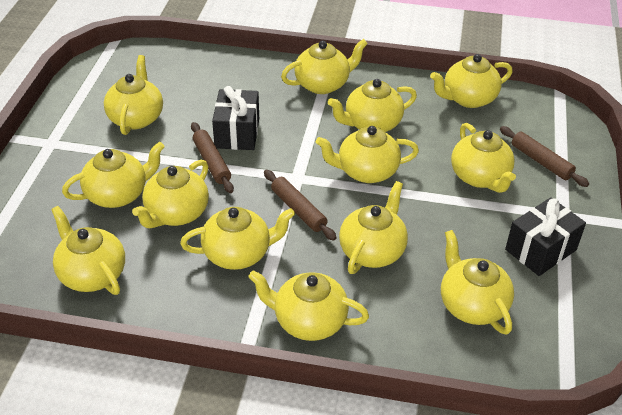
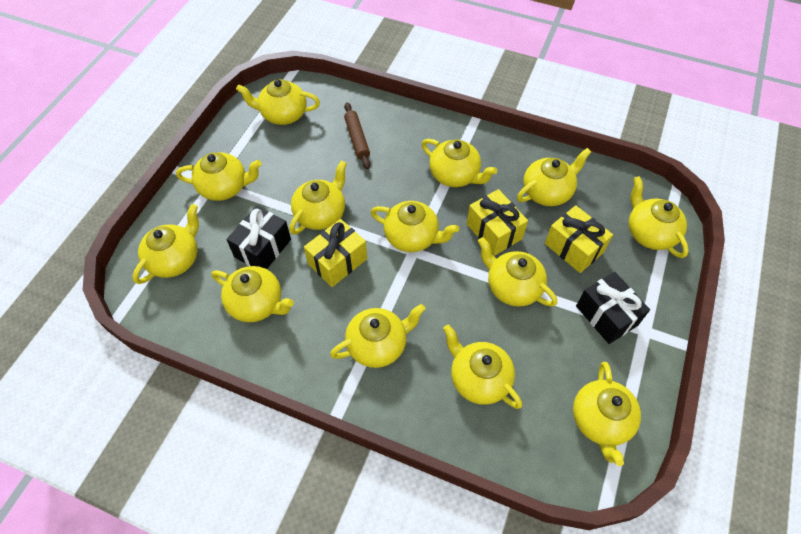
brown rolling pin: 3 -> 1
yellow gift: 0 -> 3

